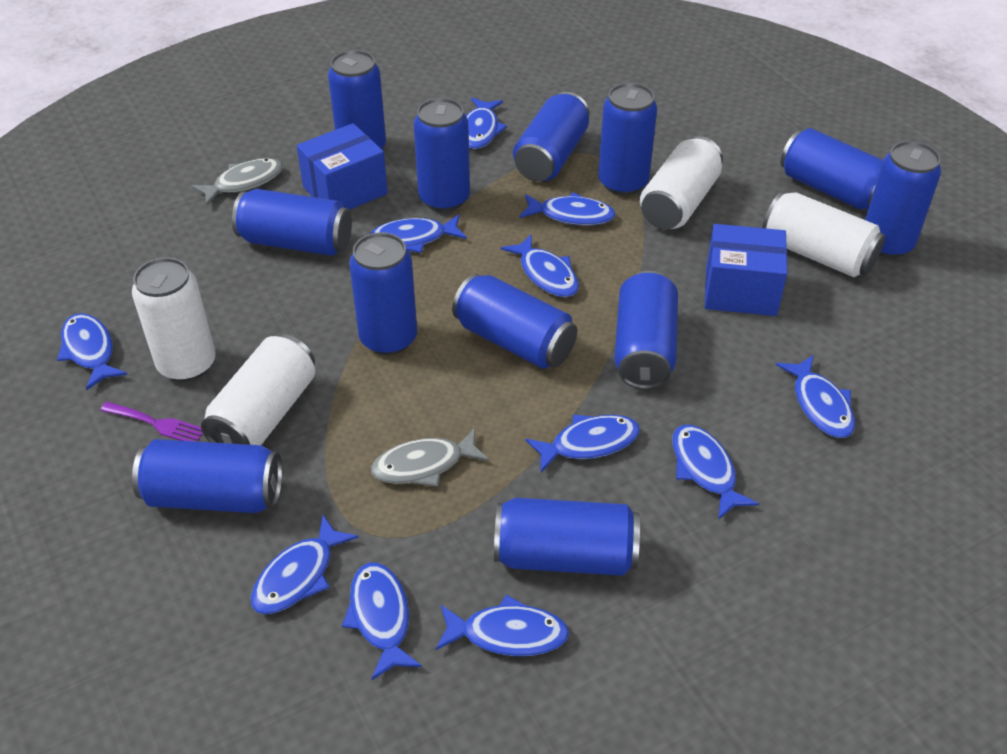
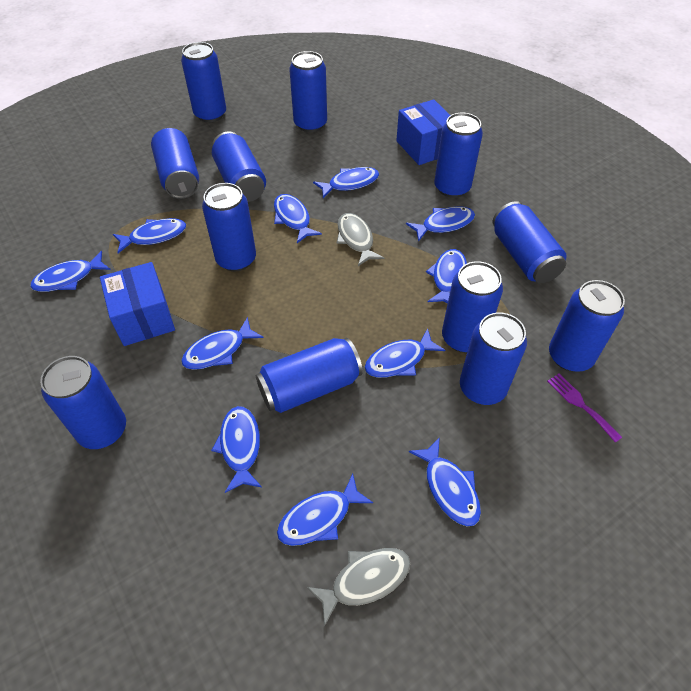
white can: 4 -> 0

